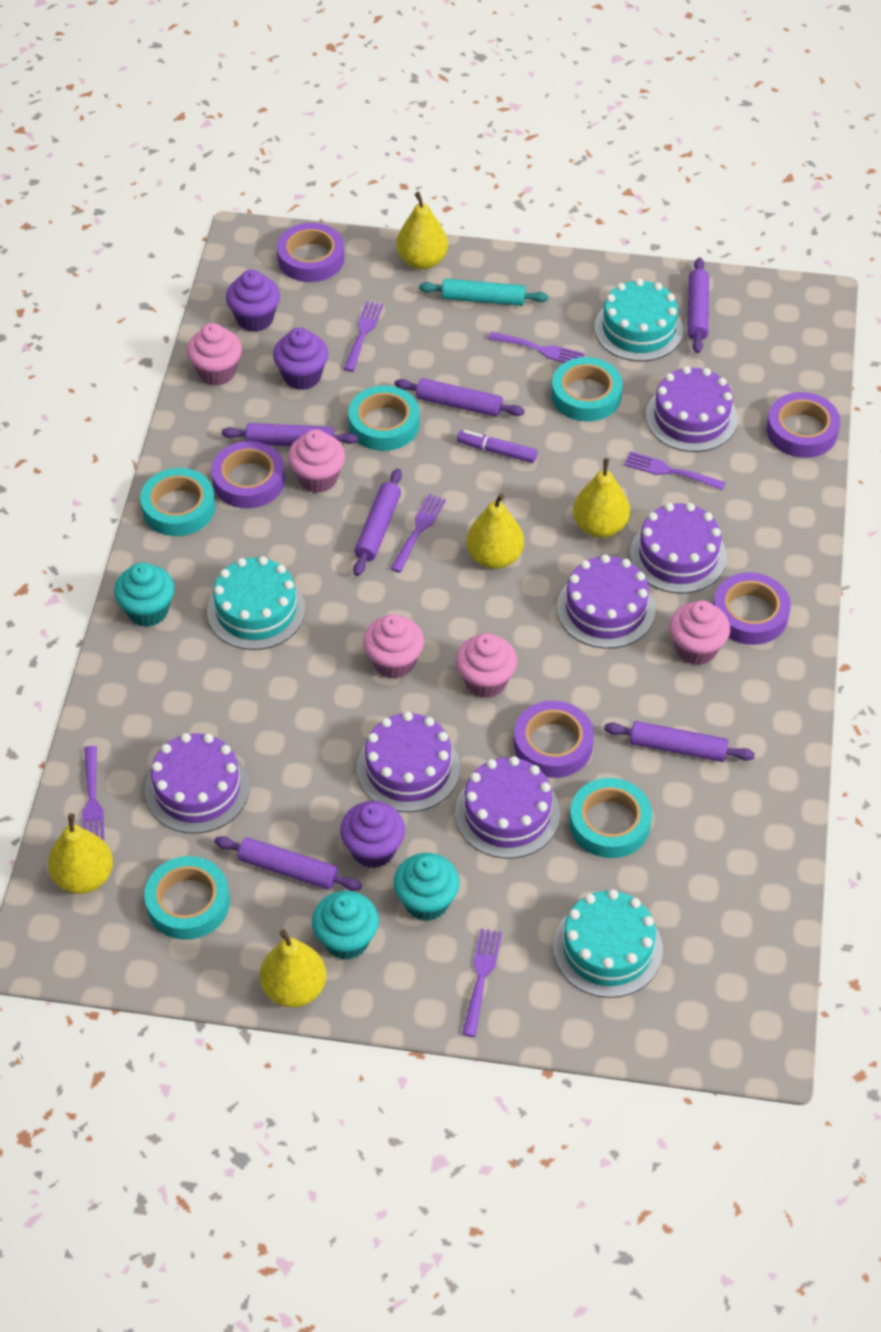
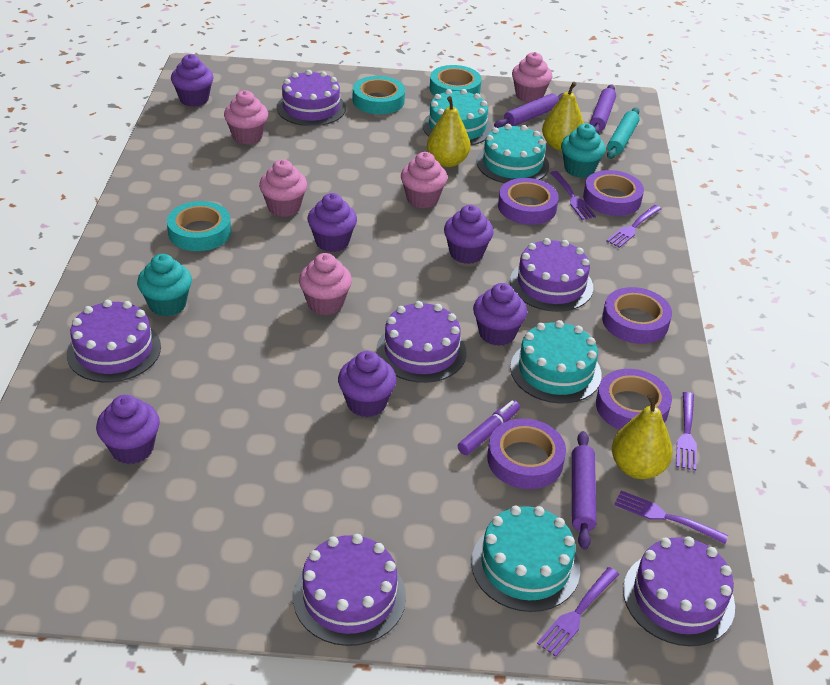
purple cupcake: 3 -> 6
purple fork: 6 -> 5
purple rolling pin: 6 -> 3
turquoise cake: 3 -> 4
turquoise cupcake: 3 -> 2
turquoise tape: 5 -> 3
yellow pear: 5 -> 3

